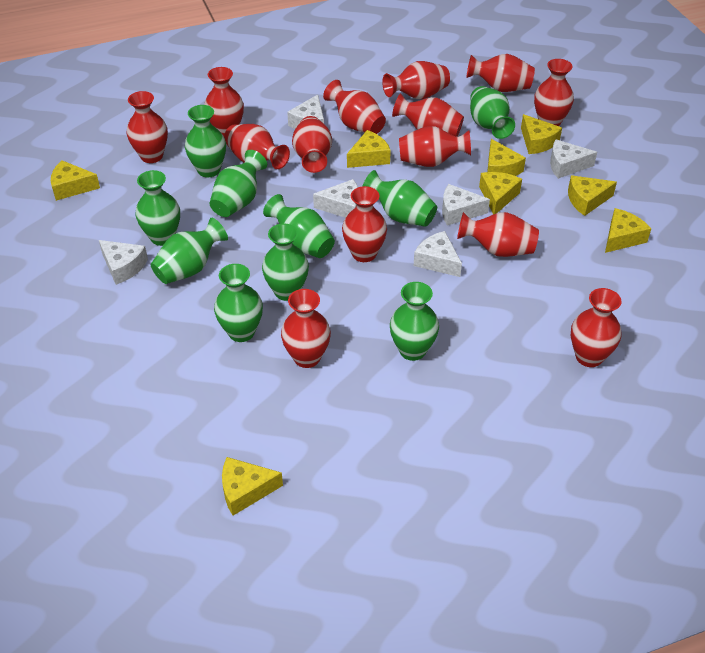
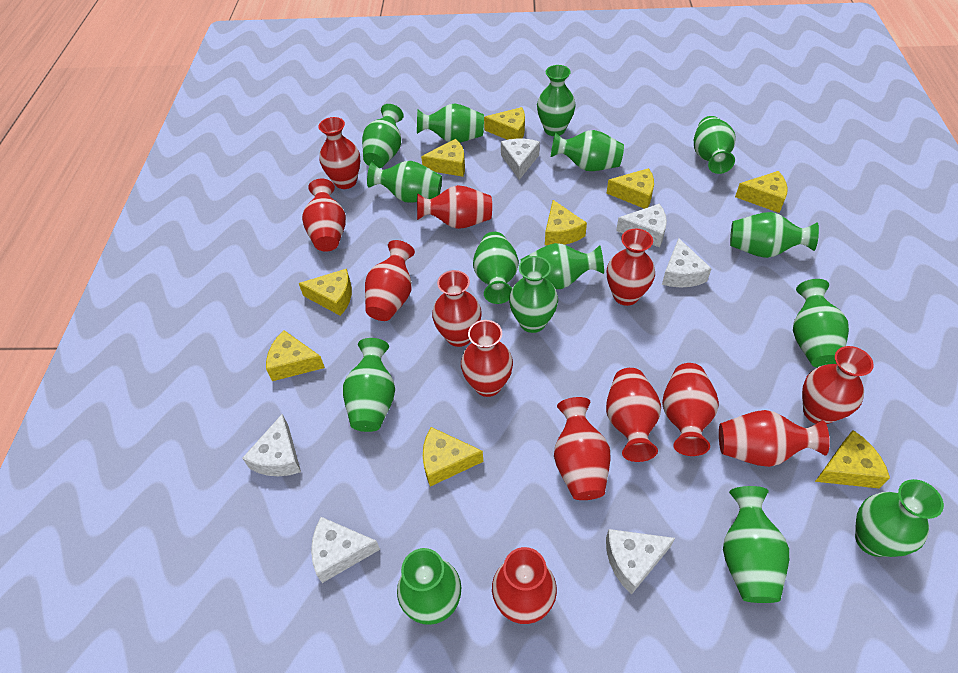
green vase: 10 -> 15
red vase: 14 -> 13
yellow cheese: 8 -> 9

